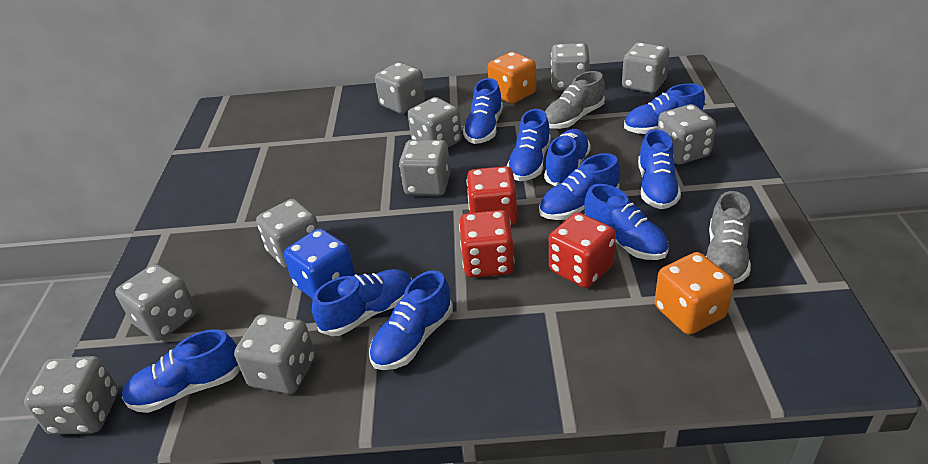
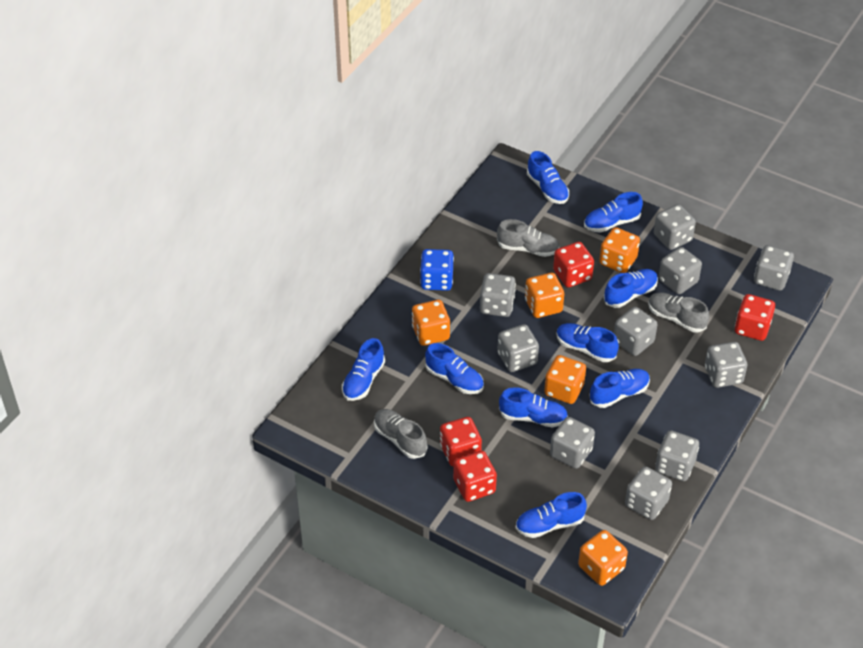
blue shoe: 10 -> 9
grey shoe: 2 -> 3
orange dice: 2 -> 5
red dice: 3 -> 4

